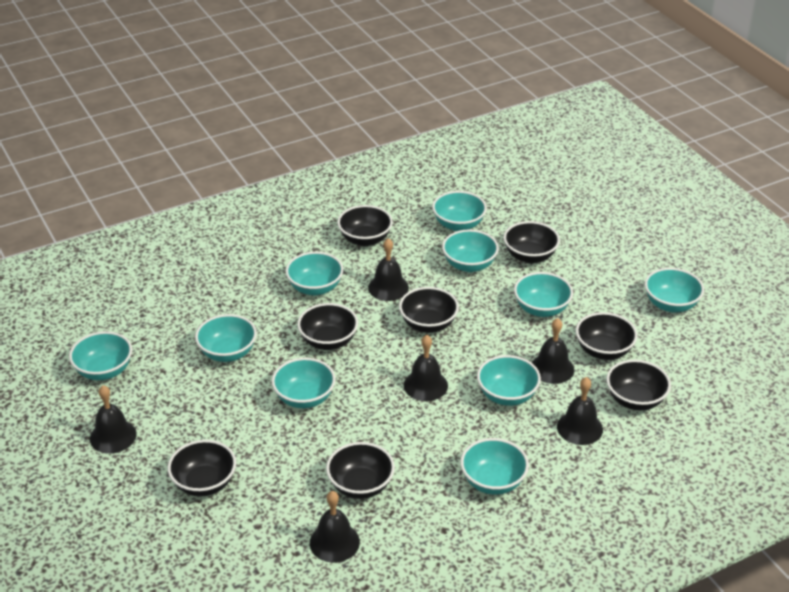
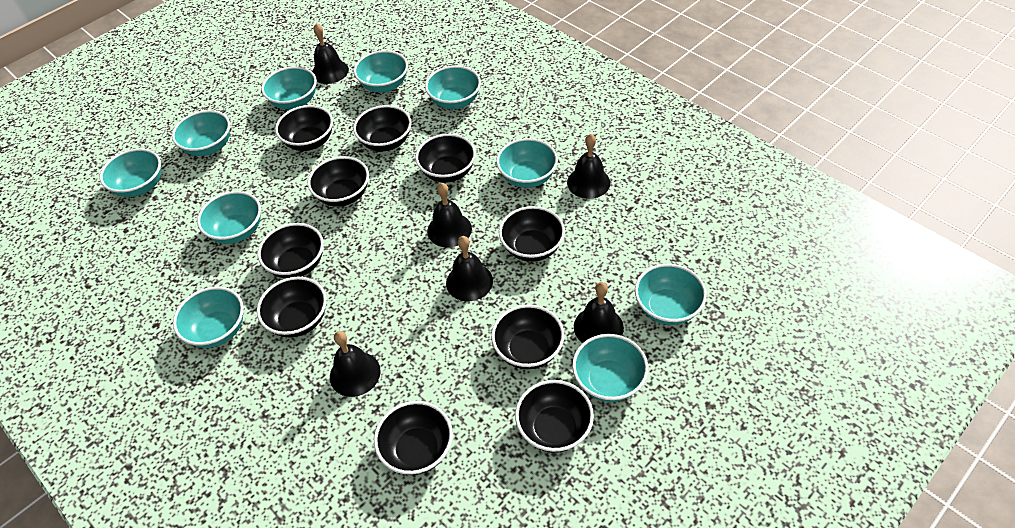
black bowl: 8 -> 10

